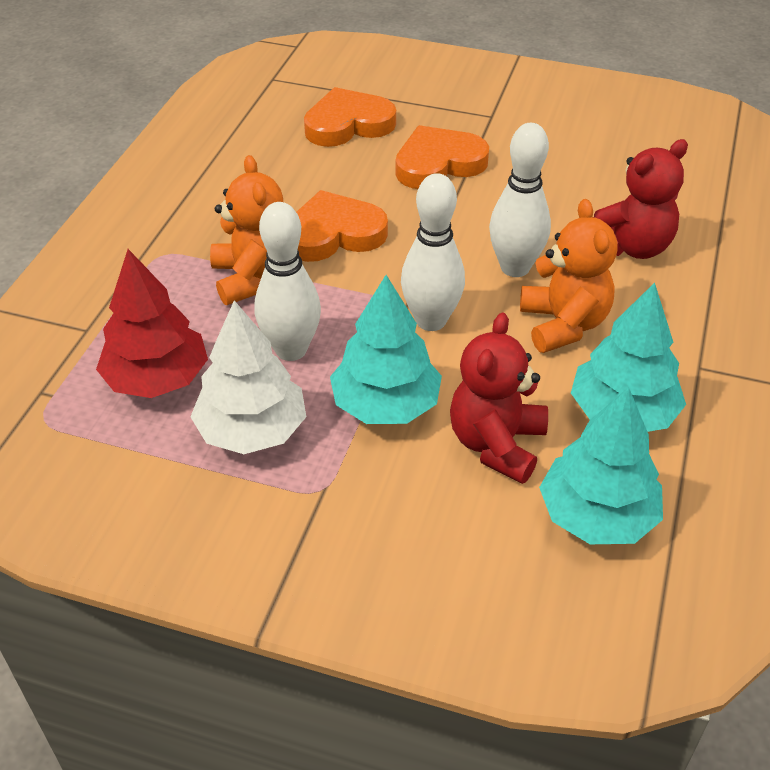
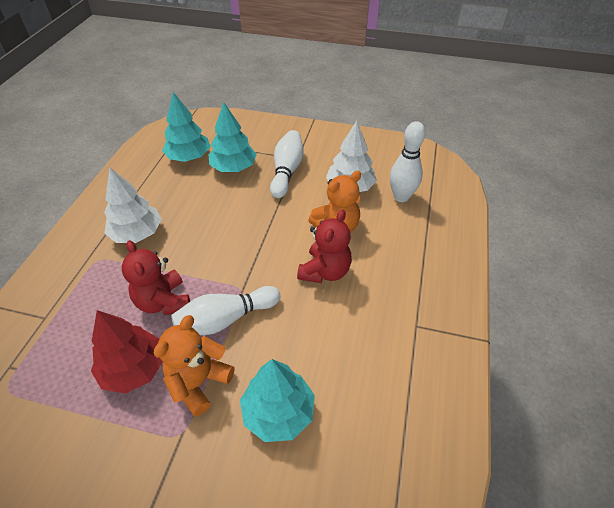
orange heart: 3 -> 0
white tree: 1 -> 2

